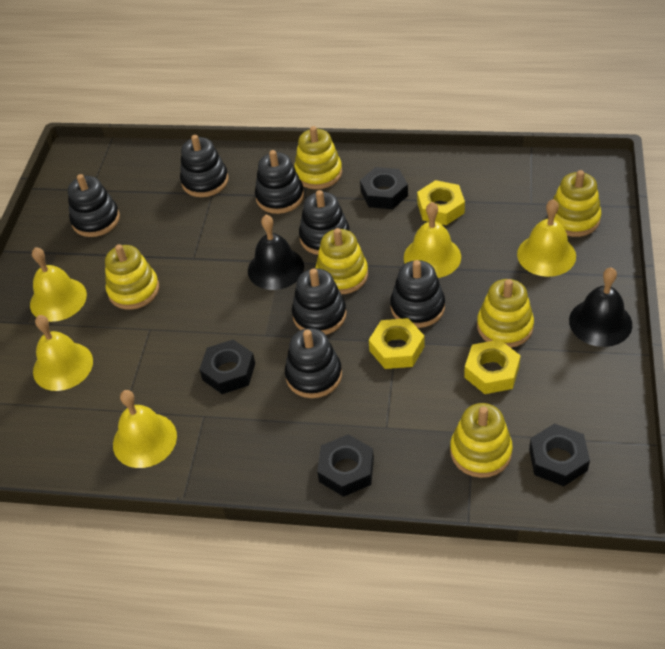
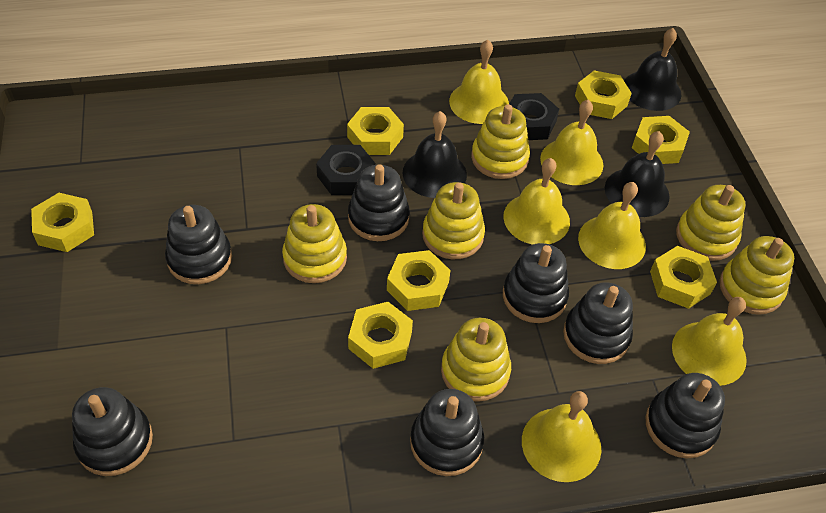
black bell: 2 -> 3
black nut: 4 -> 2
yellow bell: 5 -> 6
yellow nut: 3 -> 7

